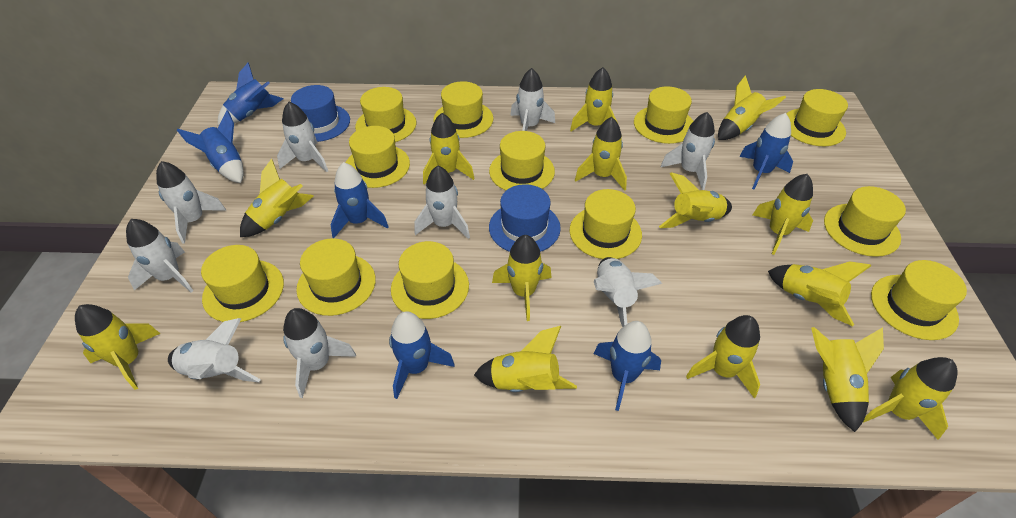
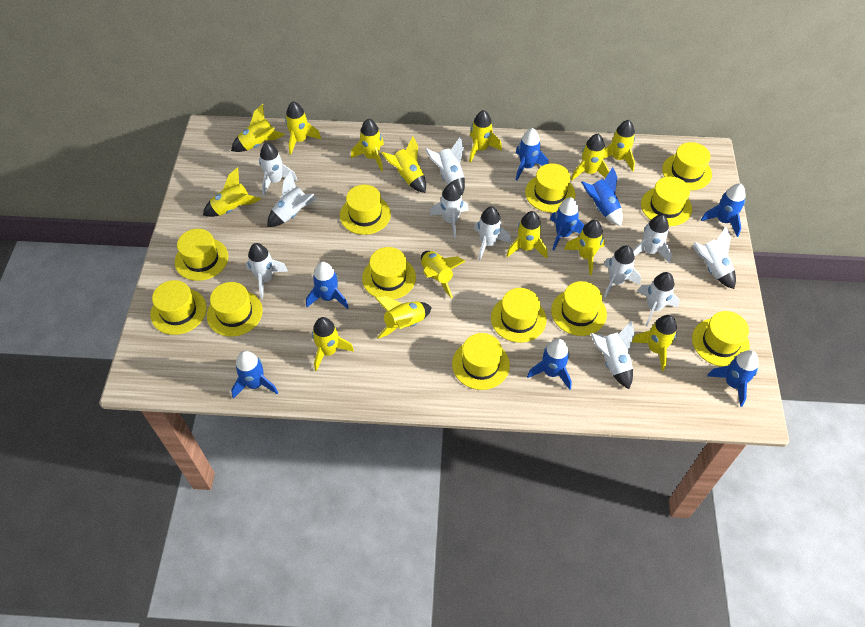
blue hat: 2 -> 0
blue rocket: 6 -> 8
white rocket: 9 -> 11

